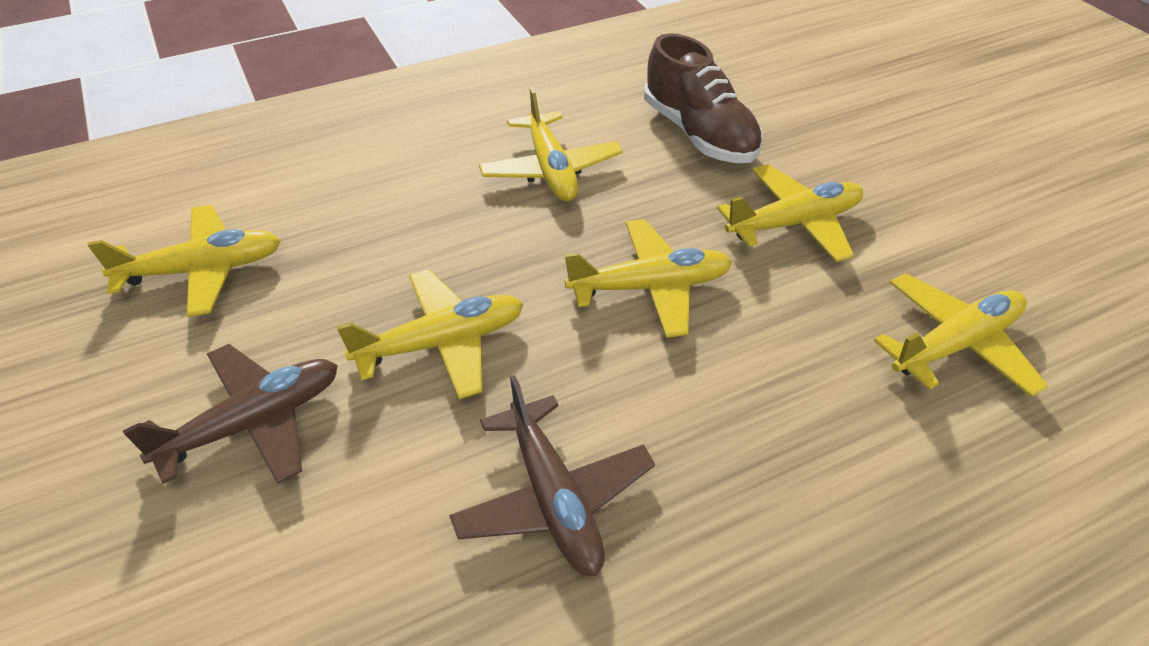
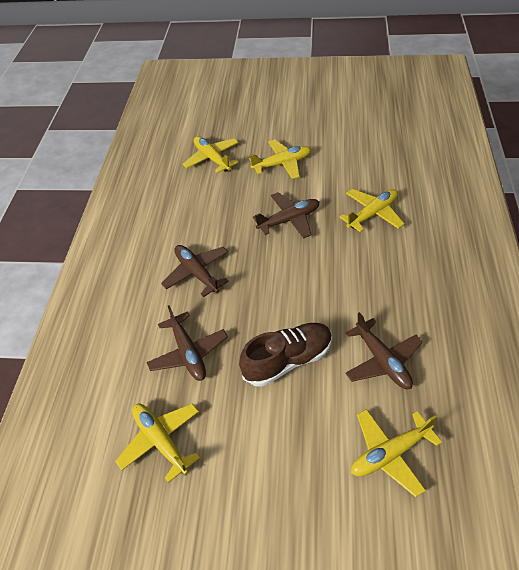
brown plane: 2 -> 4
yellow plane: 6 -> 5

